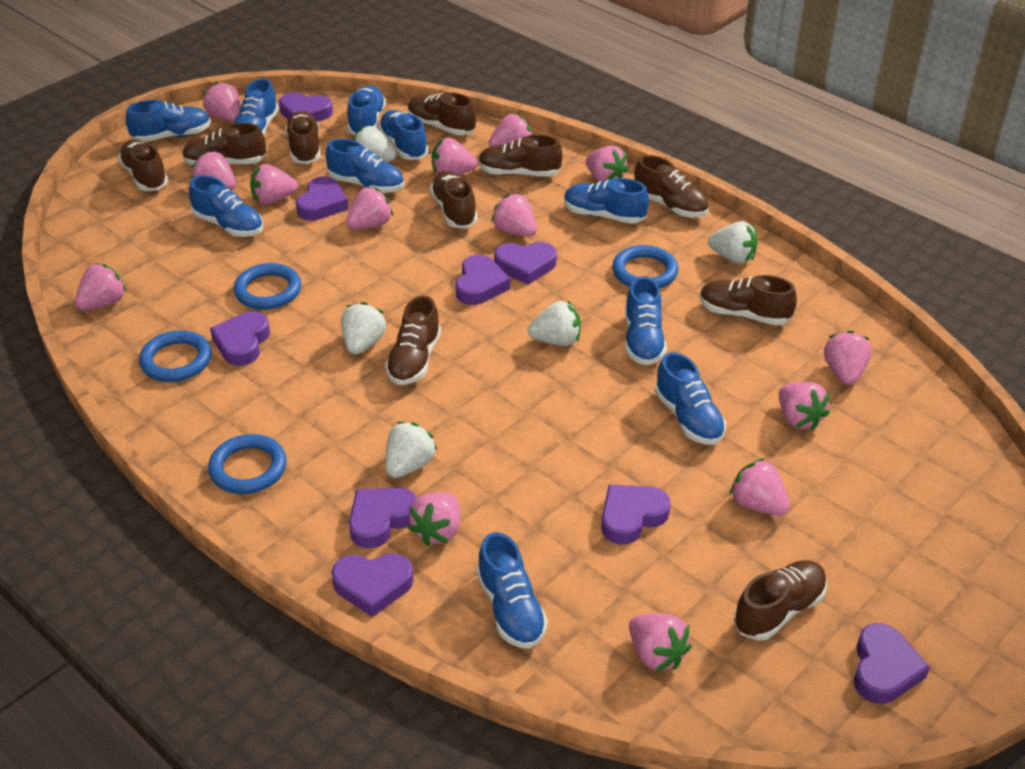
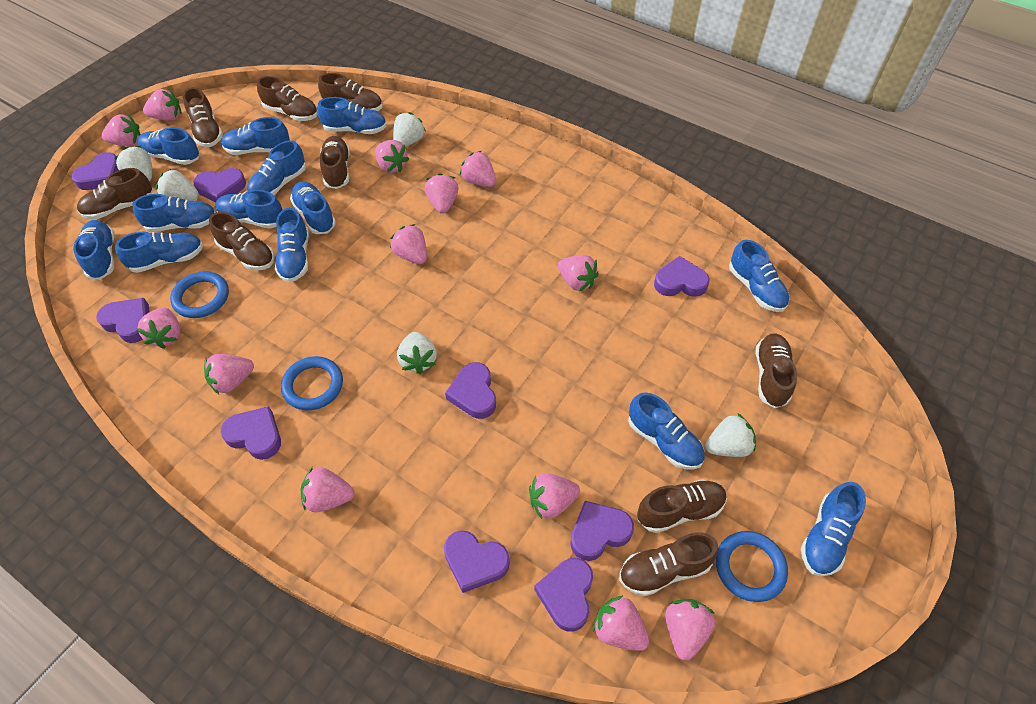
blue ring: 4 -> 3
blue shoe: 10 -> 13
brown shoe: 10 -> 9
pink strawberry: 14 -> 13

